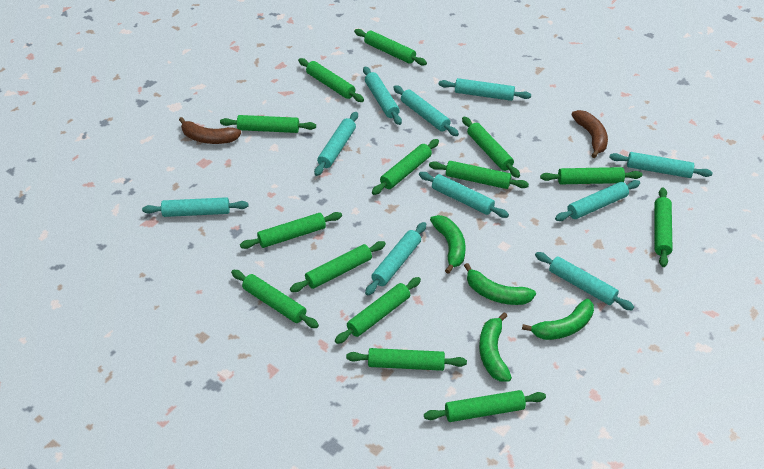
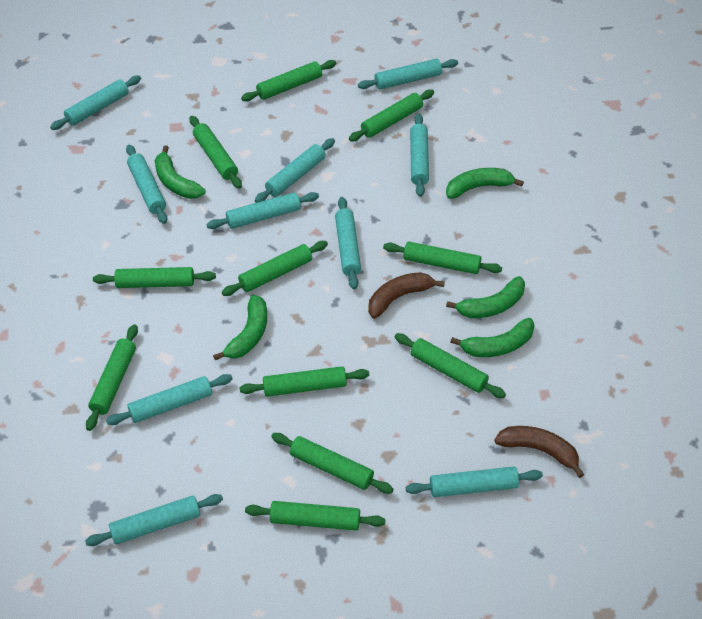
green banana: 4 -> 5
green rolling pin: 14 -> 11

